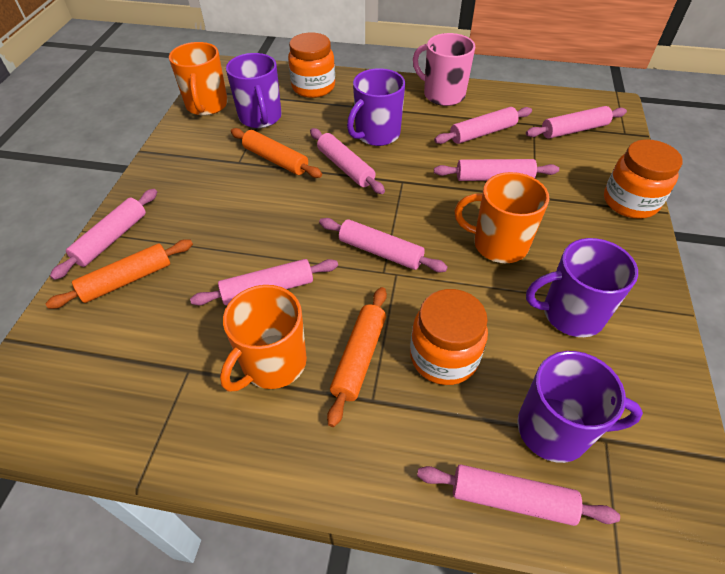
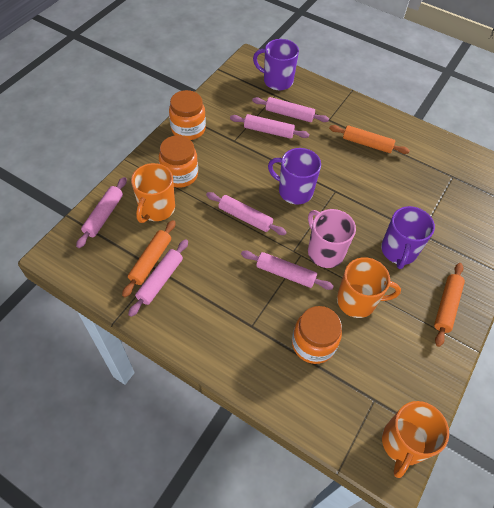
pink rolling pin: 8 -> 6
purple mug: 4 -> 3

